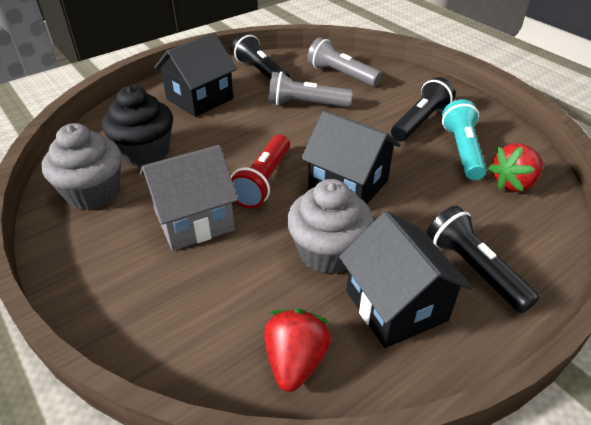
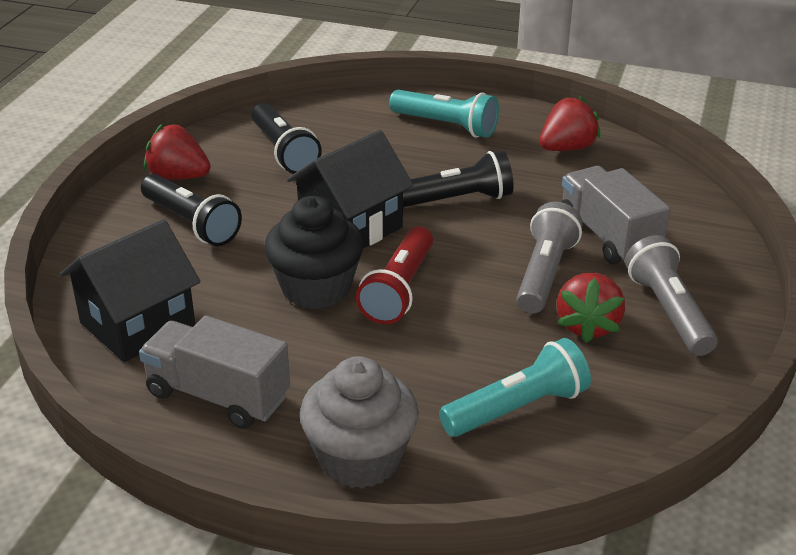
black house: 3 -> 2
grey cupcake: 2 -> 1
grey house: 1 -> 0
grey truck: 0 -> 2
red strawberry: 2 -> 3
turquoise flashlight: 1 -> 2

